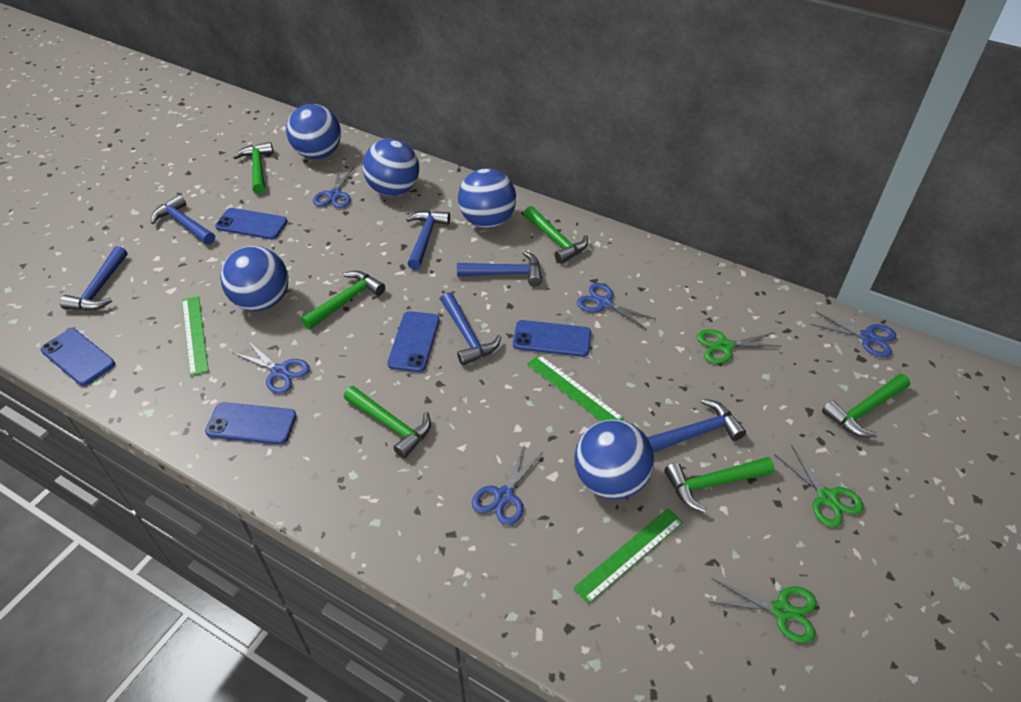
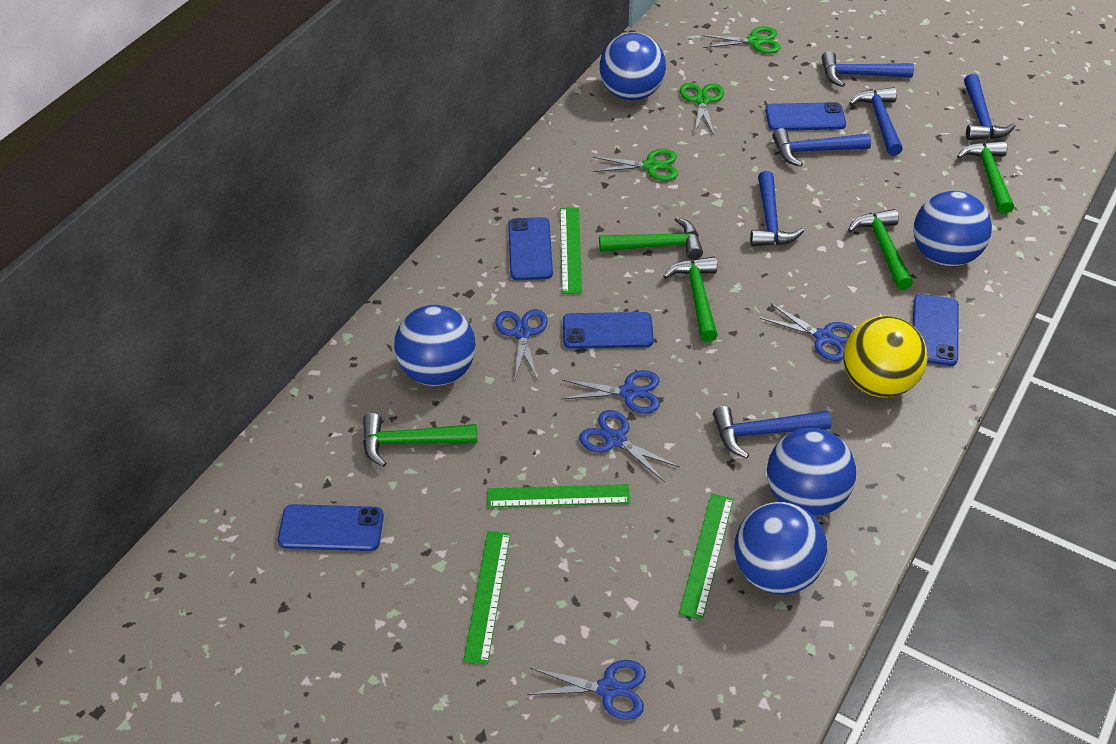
green hammer: 6 -> 5
green ruler: 3 -> 4
yellow ball: 0 -> 1

